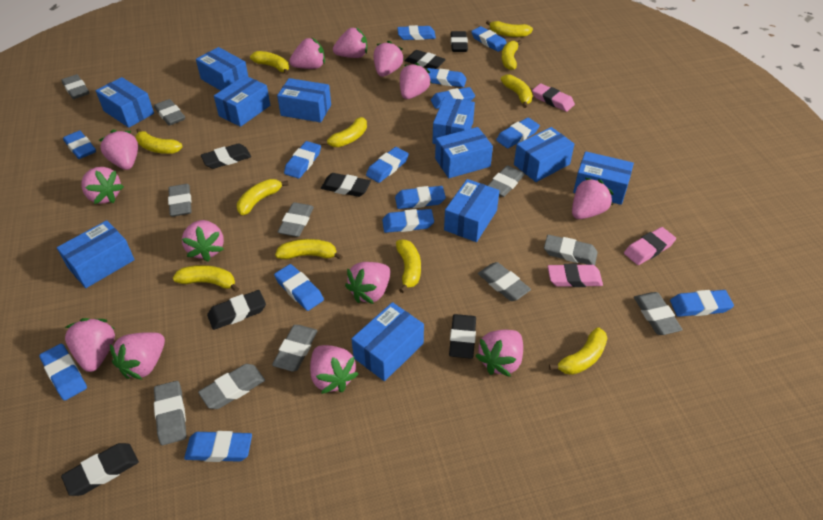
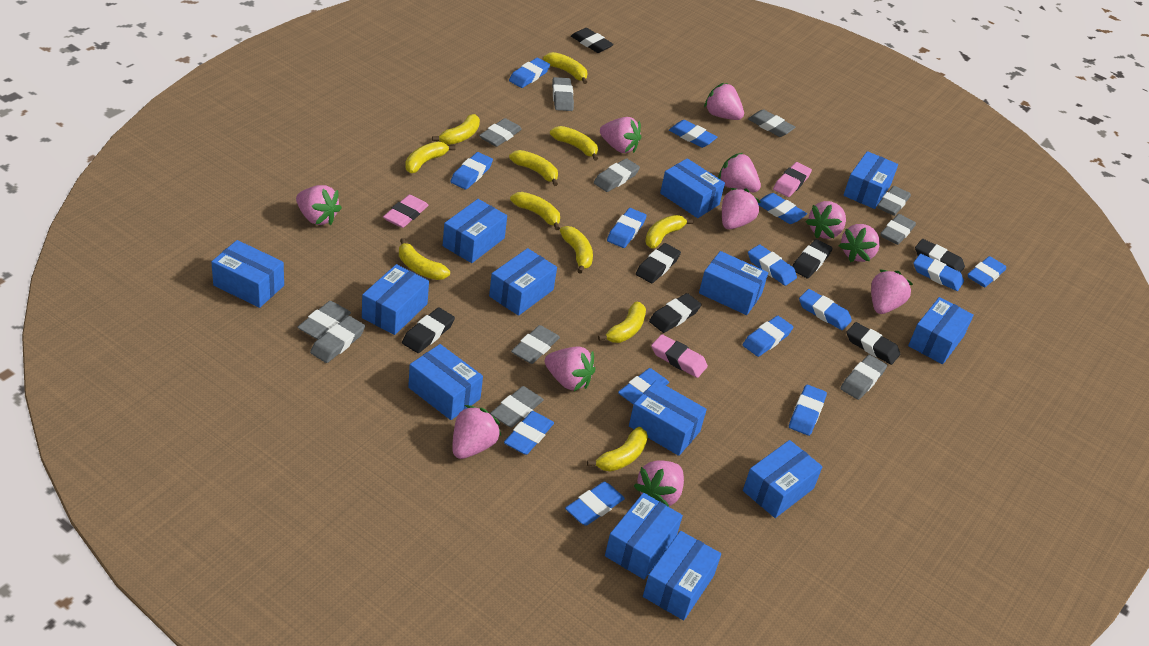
blue box: 11 -> 13
pink strawberry: 13 -> 11

